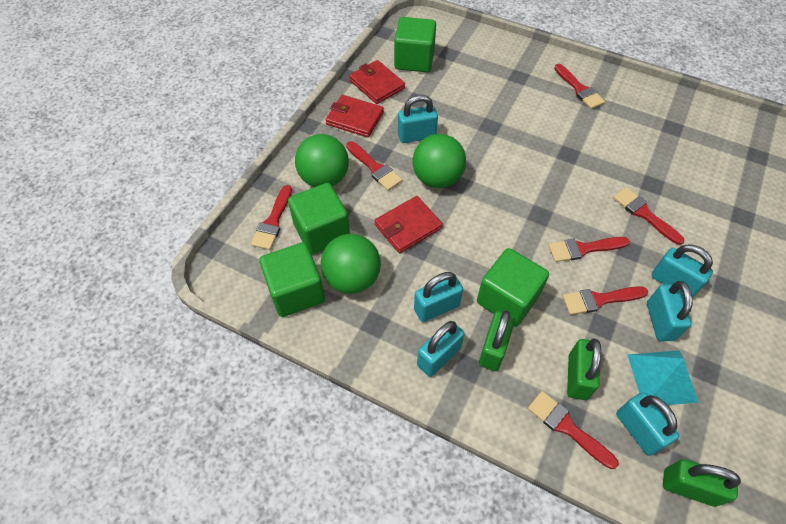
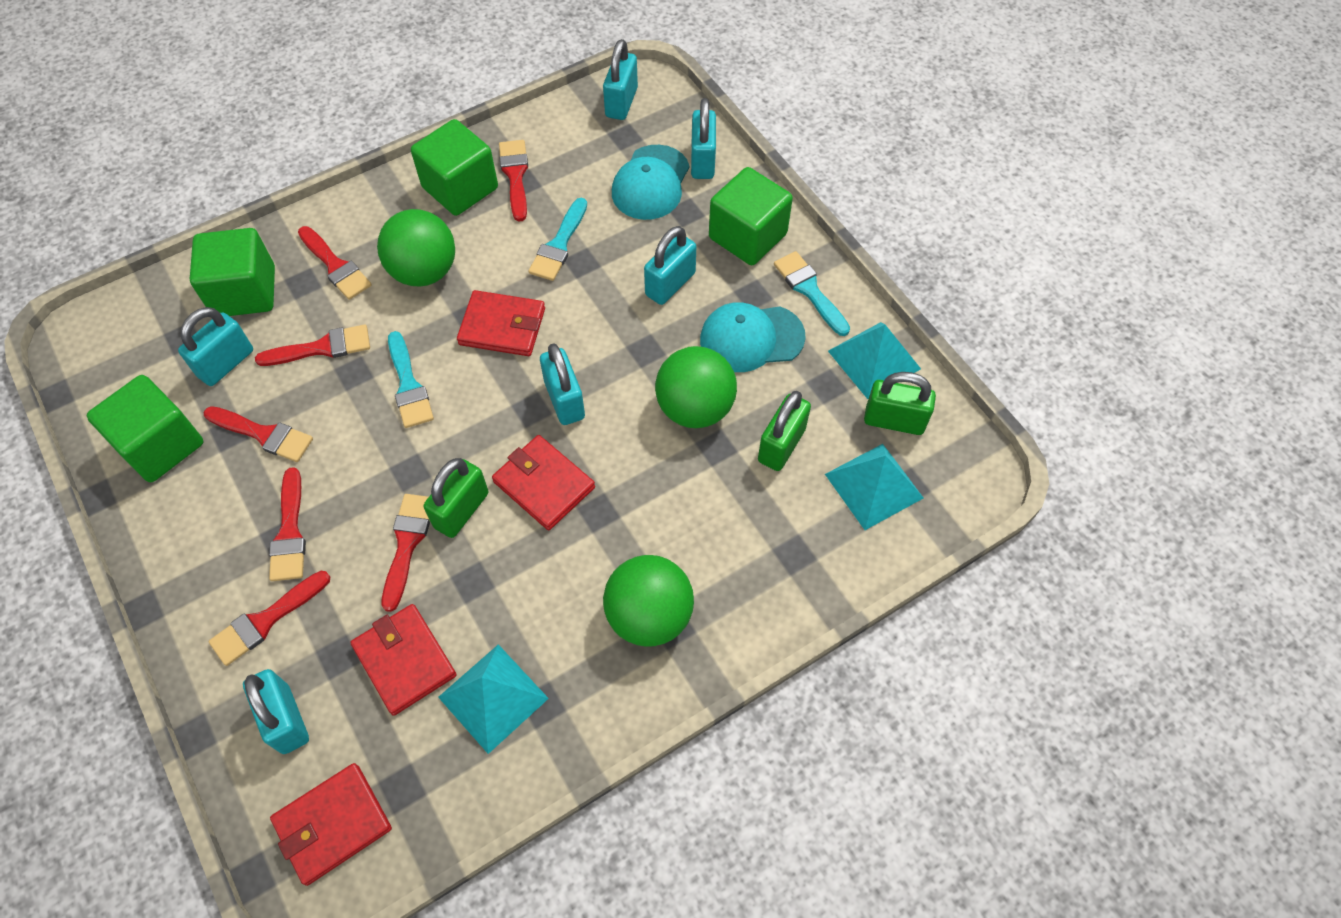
red wallet: 3 -> 4
turquoise brush: 0 -> 3
turquoise cap: 0 -> 2
turquoise pyramid: 1 -> 3

